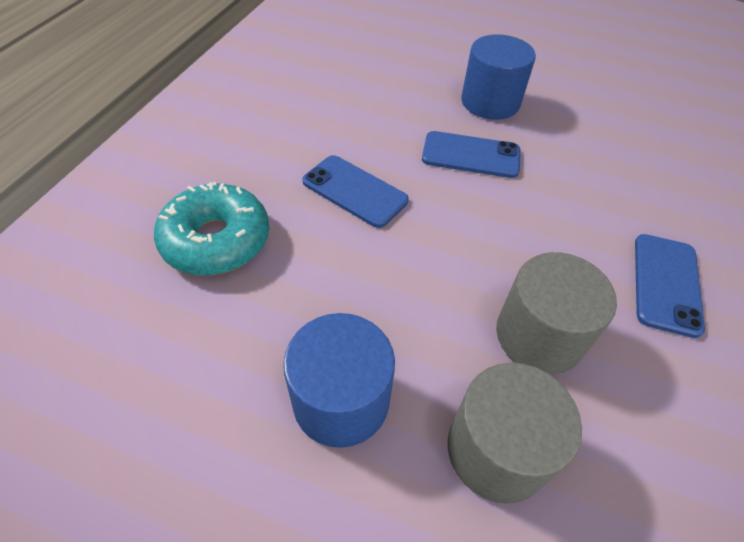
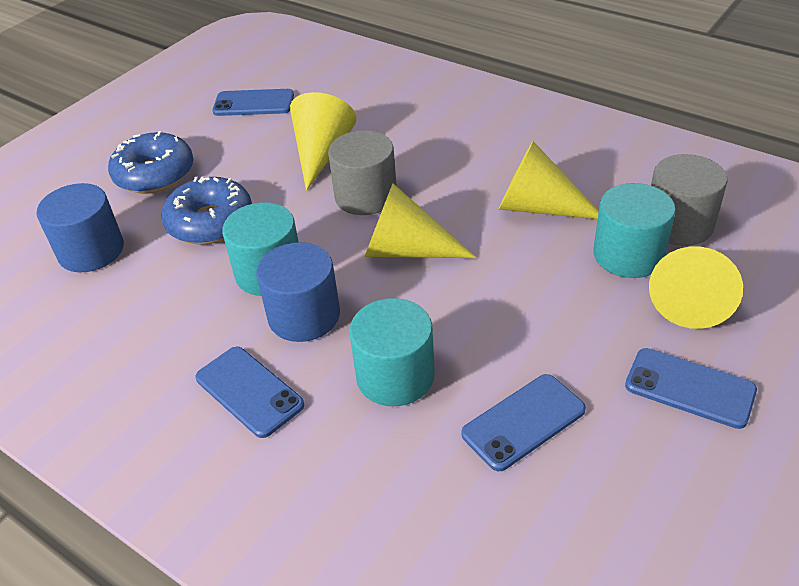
blue donut: 0 -> 2
blue phone: 3 -> 4
turquoise cylinder: 0 -> 3
turquoise donut: 1 -> 0
yellow cone: 0 -> 4

